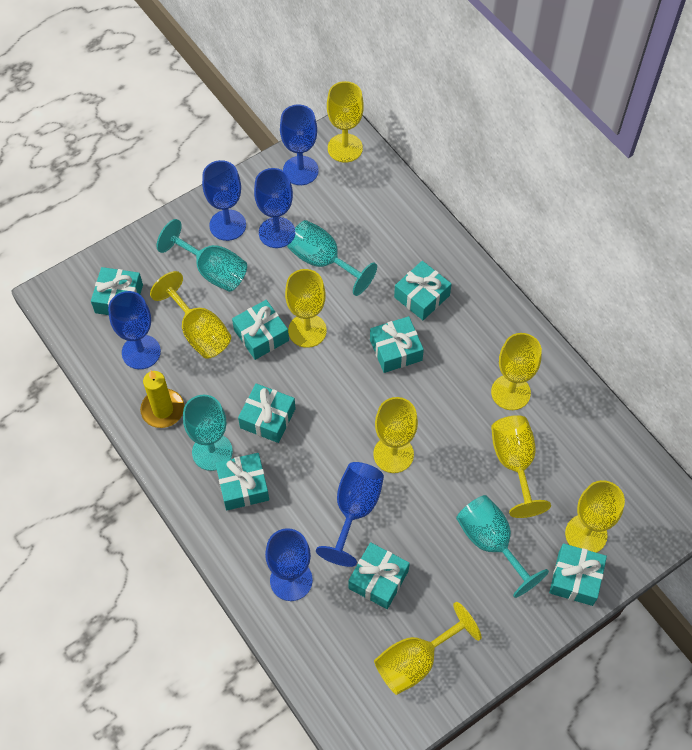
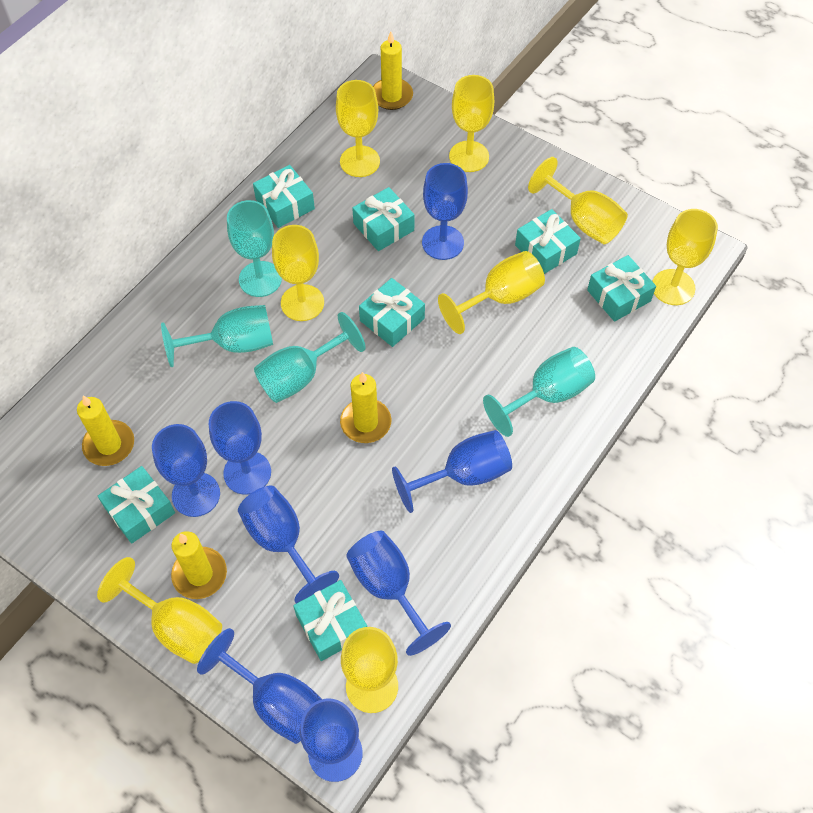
blue goblet: 6 -> 8
turquoise gift: 8 -> 7
yellow candle: 1 -> 4

